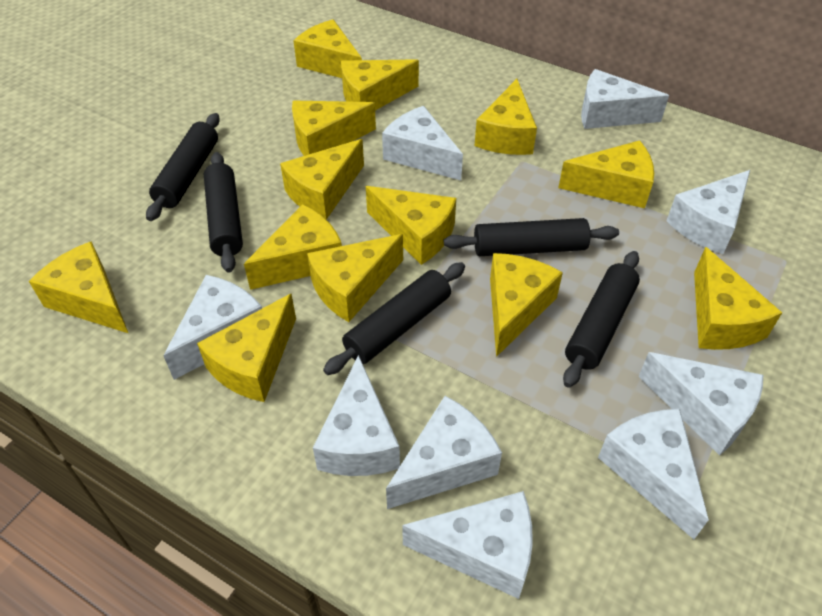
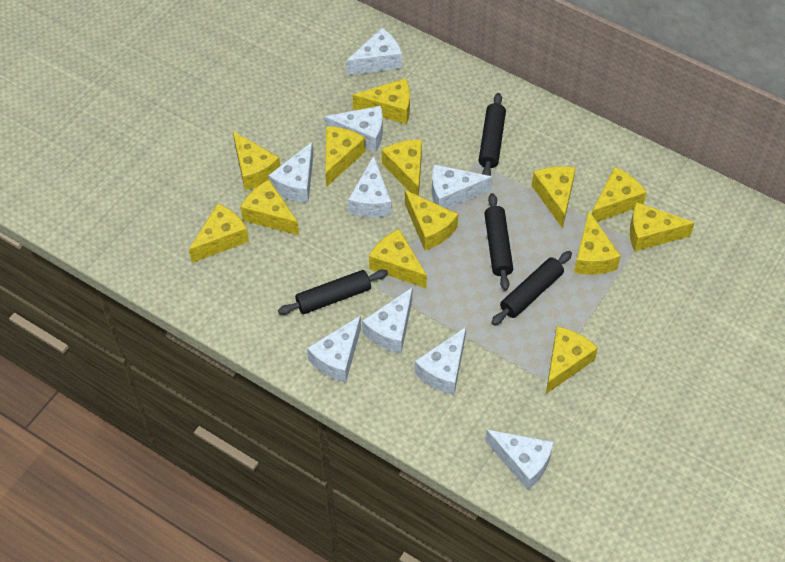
black rolling pin: 5 -> 4

